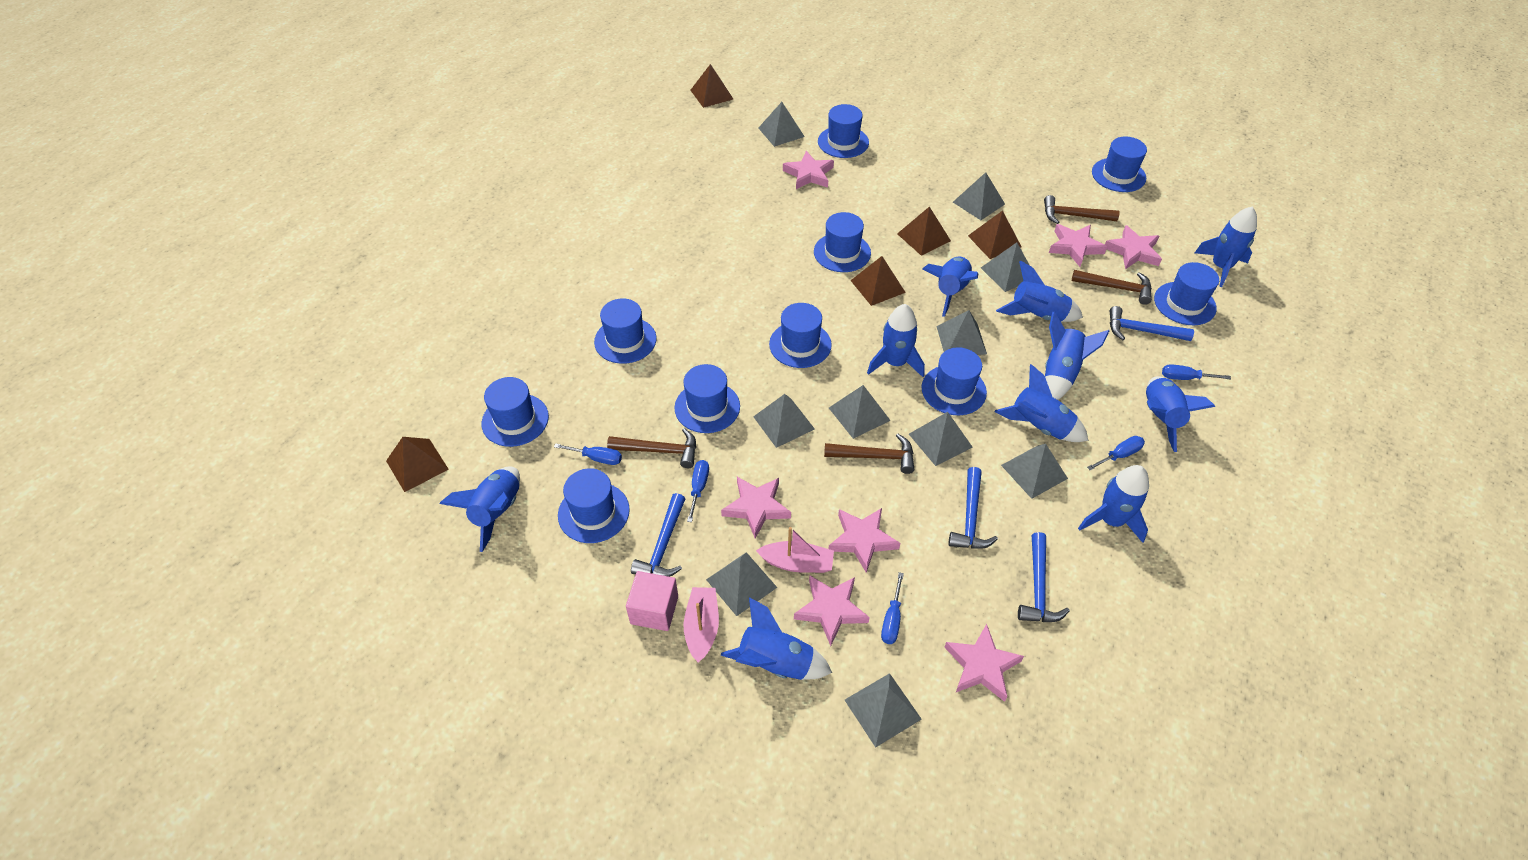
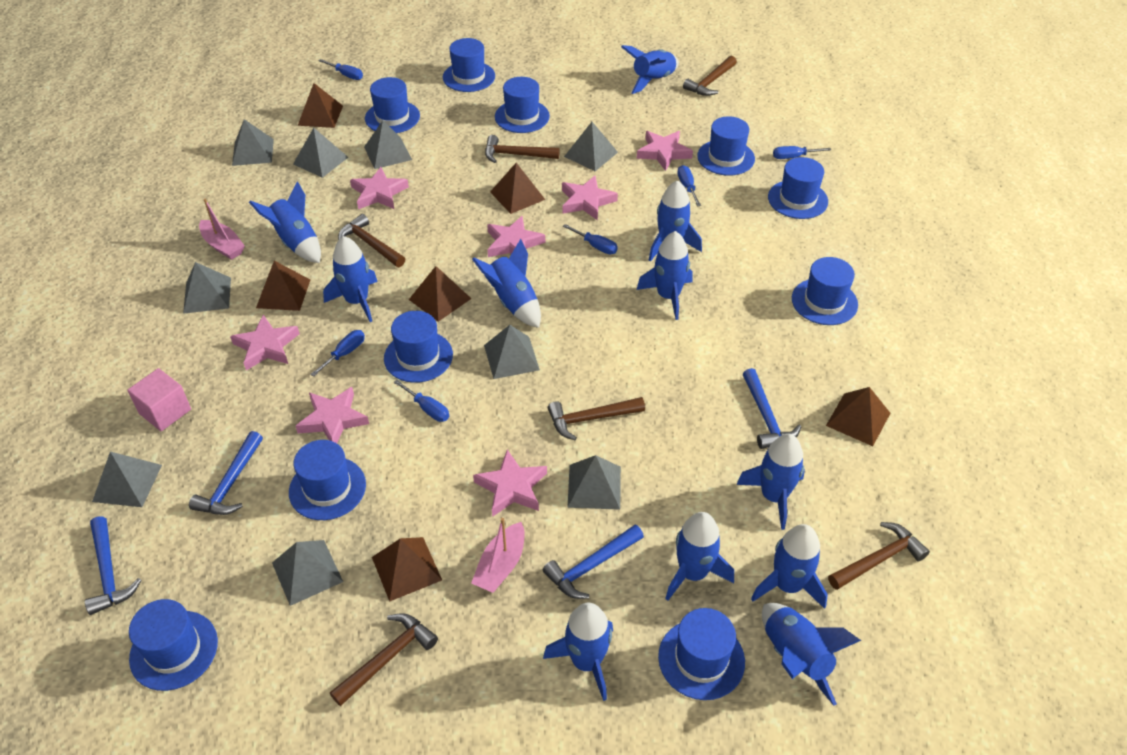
blue rocket: 10 -> 11
blue screwdriver: 5 -> 6
brown hammer: 4 -> 6
brown pyramid: 5 -> 6
grey pyramid: 10 -> 9

